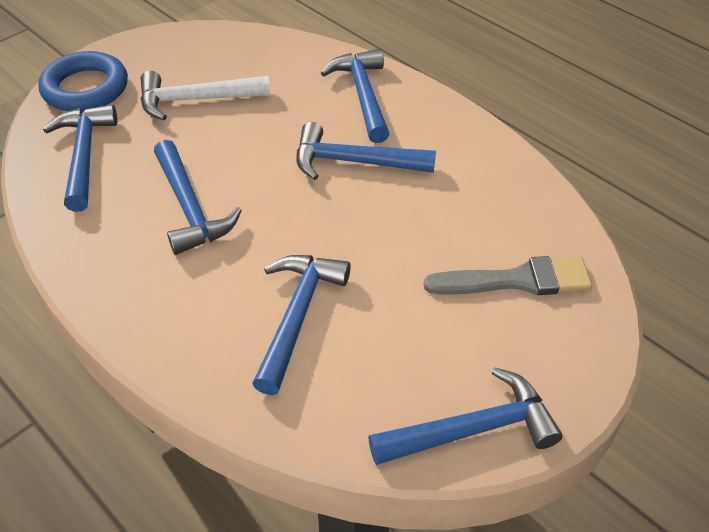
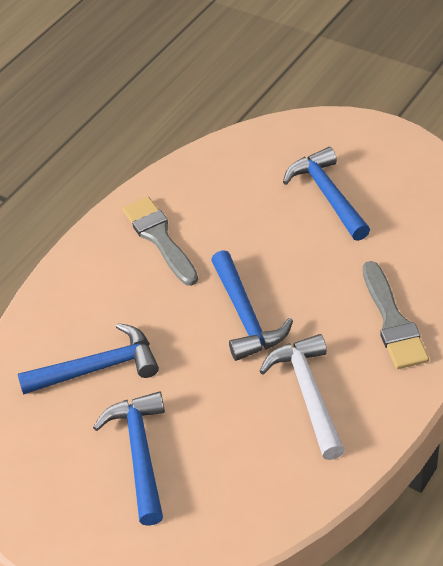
blue hammer: 6 -> 4
blue ring: 1 -> 0
grey brush: 1 -> 2

